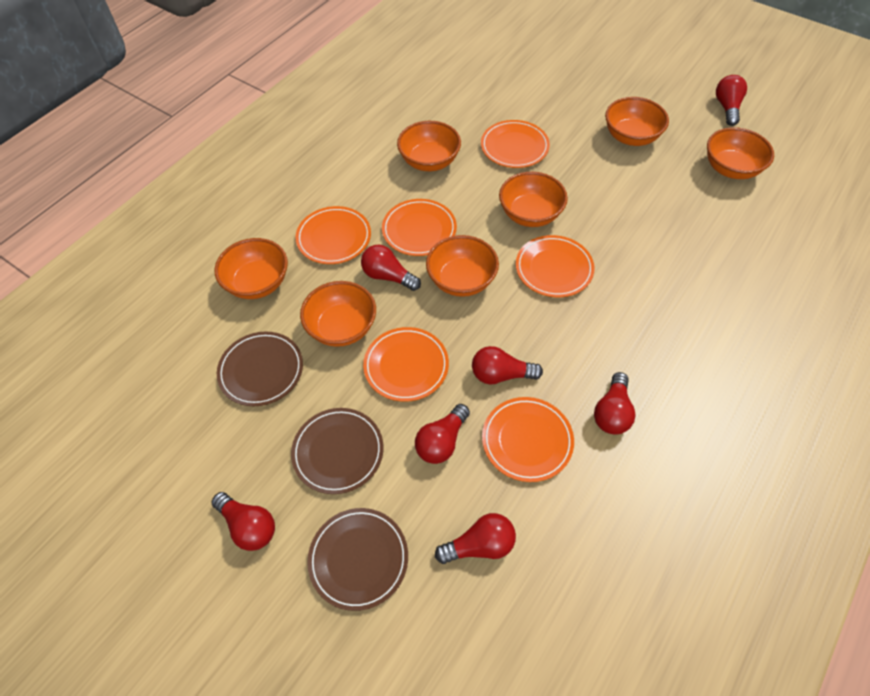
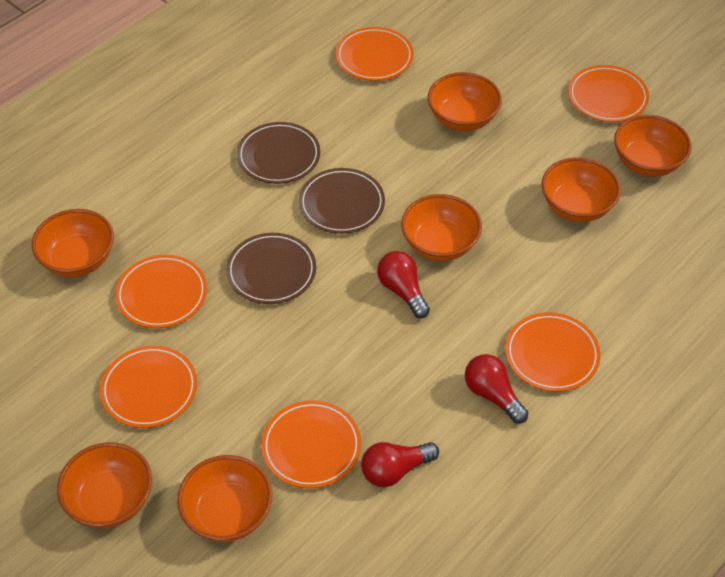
red light bulb: 7 -> 3

